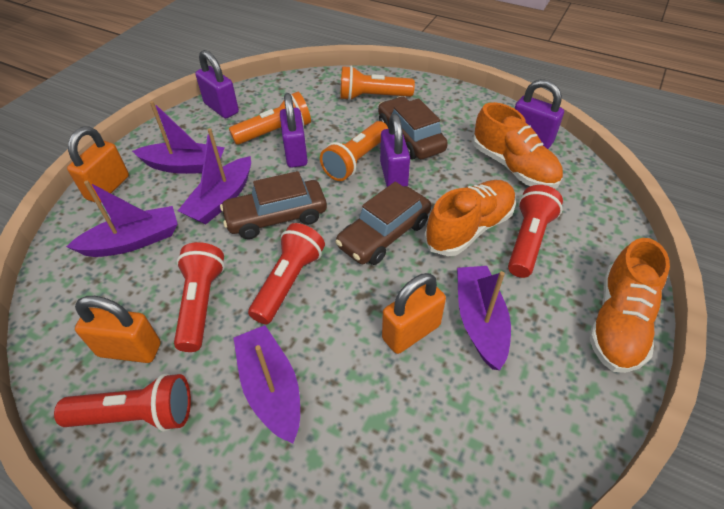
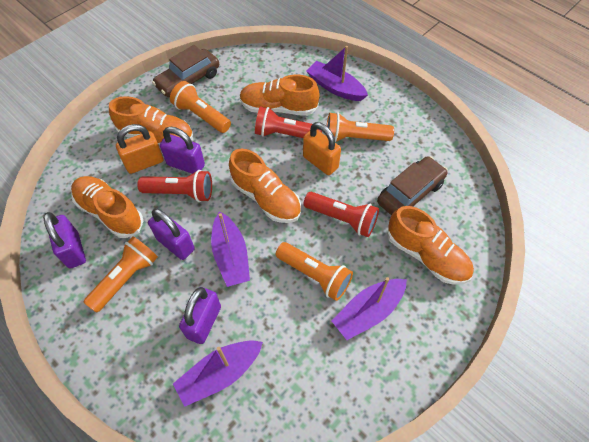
brown car: 3 -> 2
orange flashlight: 3 -> 4
orange padlock: 3 -> 2
orange shoe: 3 -> 5
purple boat: 5 -> 4
red flashlight: 4 -> 3

